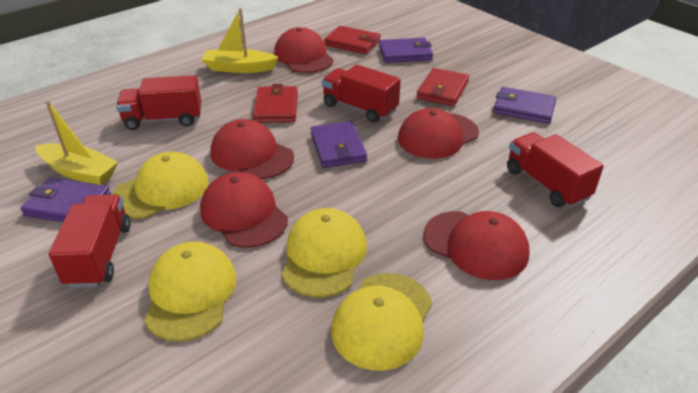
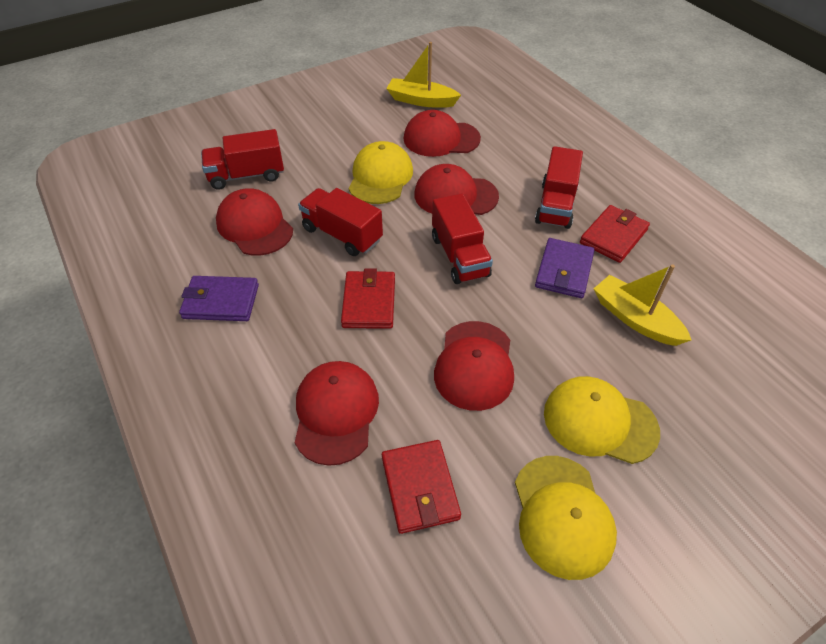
purple wallet: 4 -> 2
yellow cap: 4 -> 3

